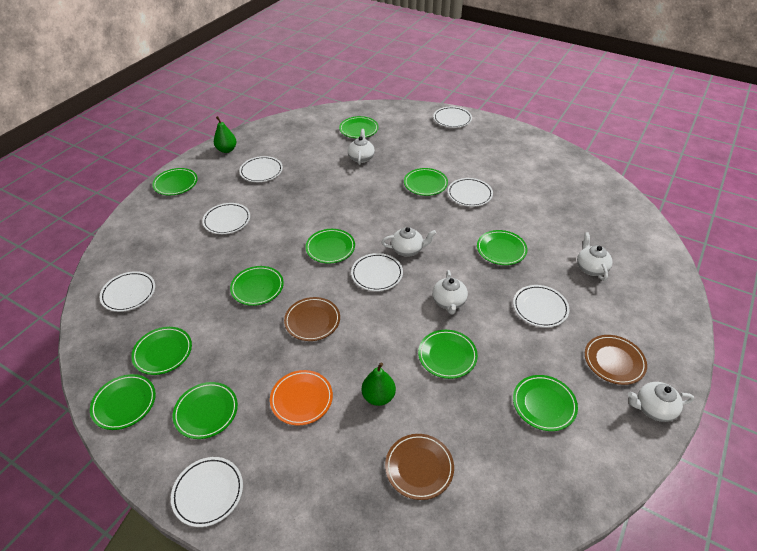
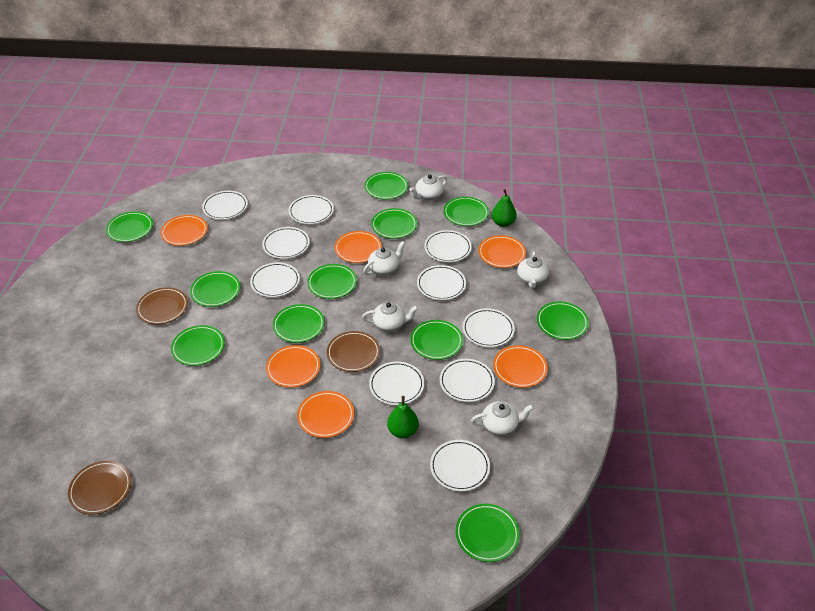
orange plate: 1 -> 6
white plate: 8 -> 10

